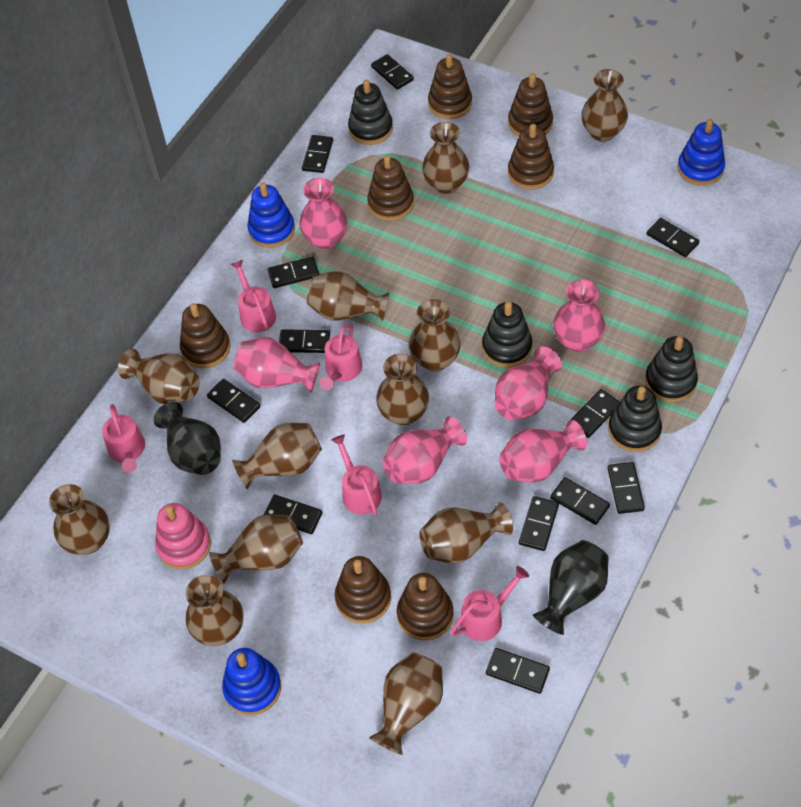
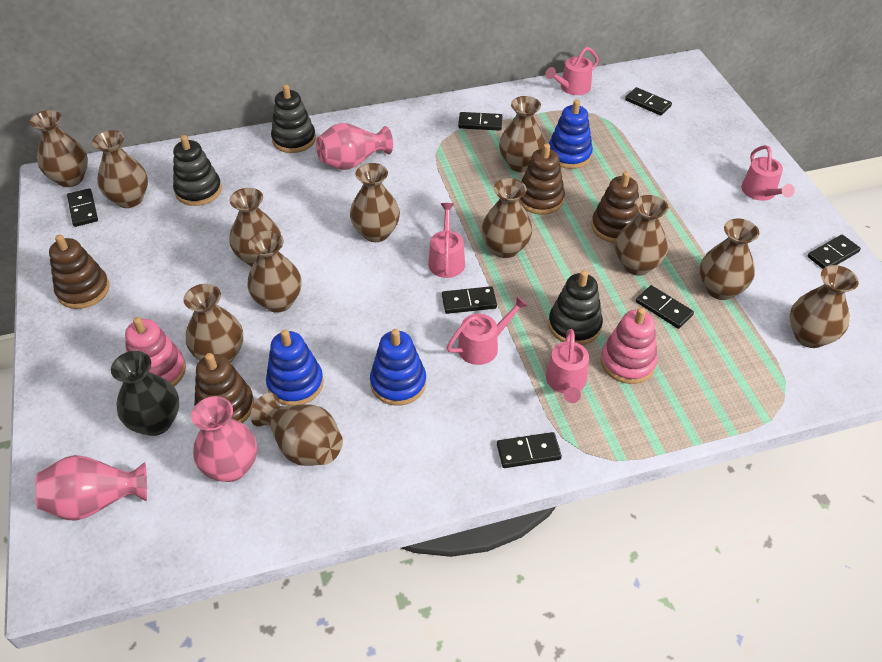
black domino: 12 -> 7
black stacking toy: 4 -> 3
black vase: 2 -> 1
brown stacking toy: 7 -> 4
pink stacking toy: 1 -> 2
pink vase: 6 -> 3

